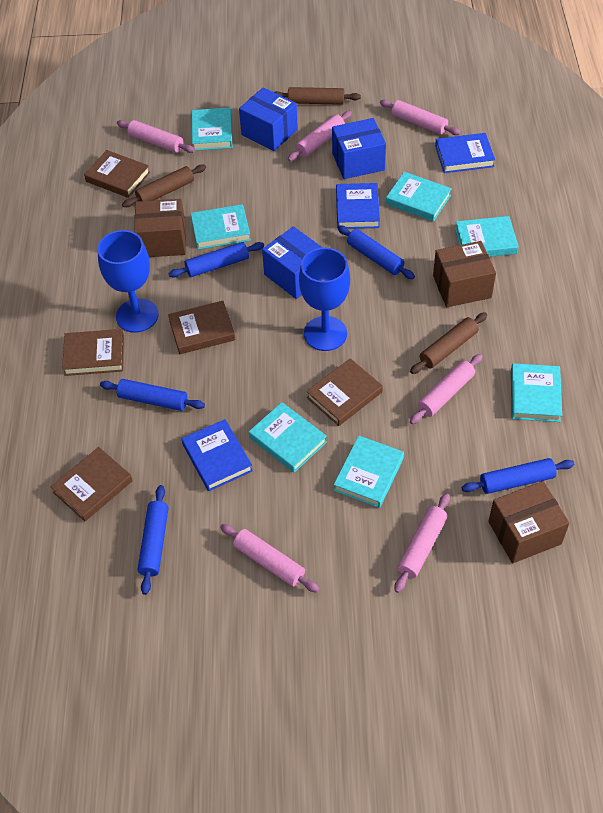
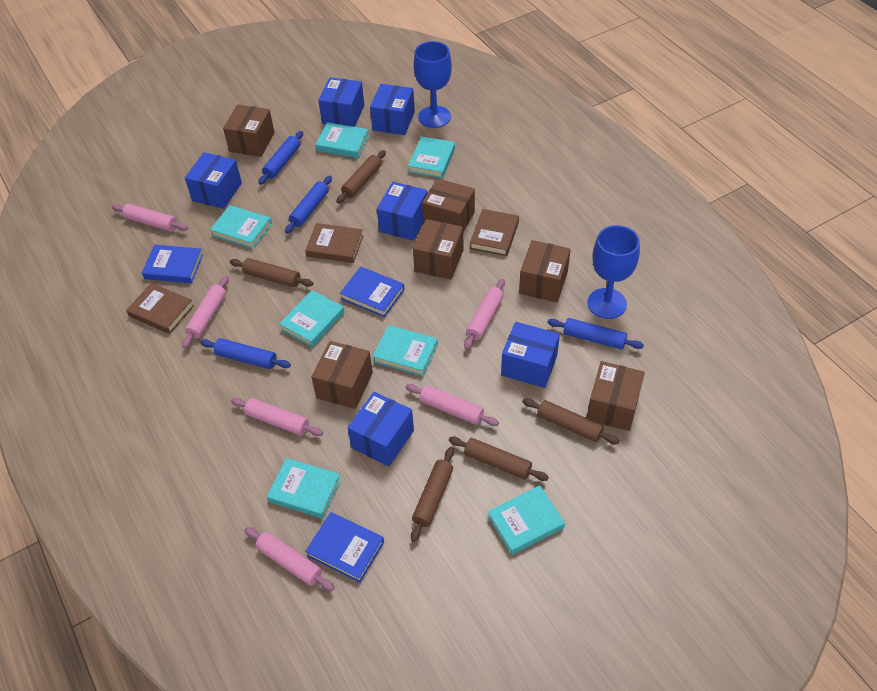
blue box: 3 -> 6
blue rolling pin: 5 -> 4
brown book: 5 -> 3
brown box: 3 -> 6
brown rolling pin: 3 -> 5

